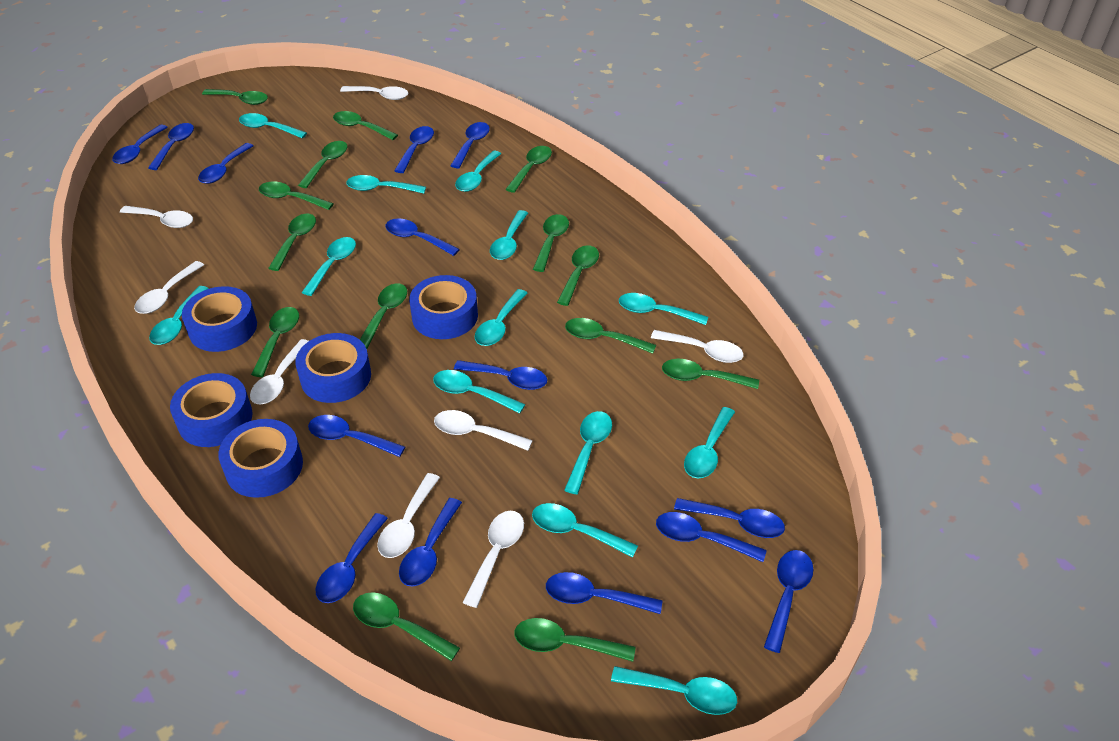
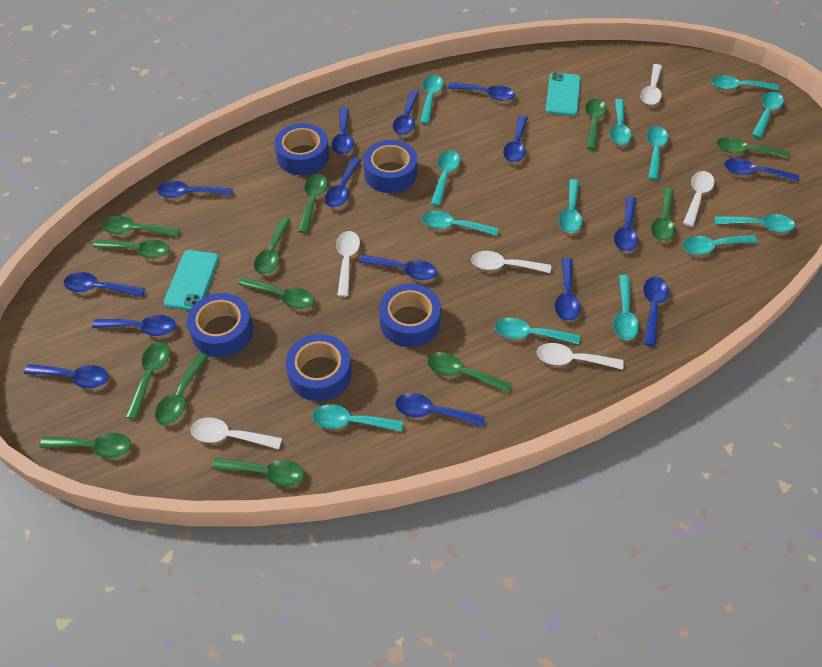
blue spoon: 14 -> 15
green spoon: 14 -> 13
turquoise phone: 0 -> 2
white spoon: 8 -> 6

